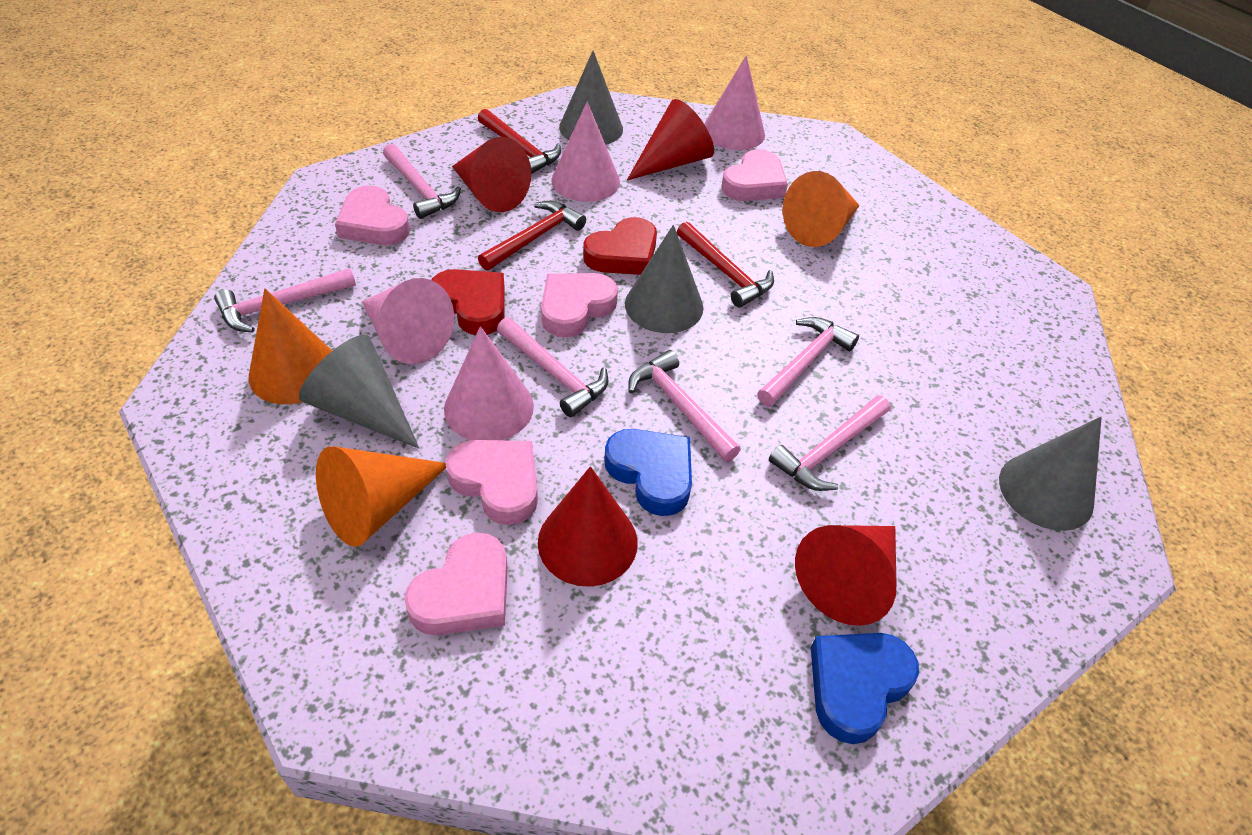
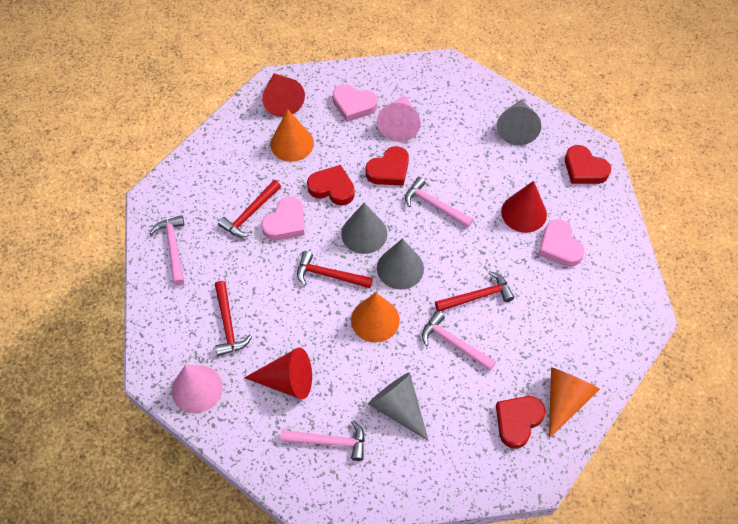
blue heart: 2 -> 0
pink cone: 4 -> 2
pink hammer: 6 -> 4
pink heart: 5 -> 3
red cone: 4 -> 3
red hammer: 3 -> 4
red heart: 2 -> 4

